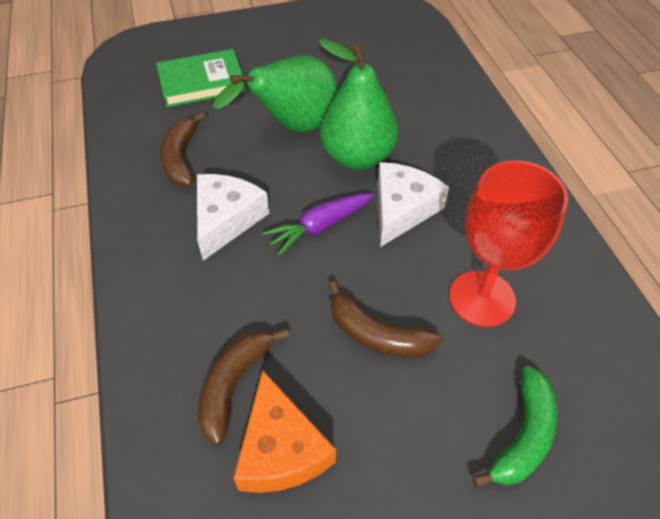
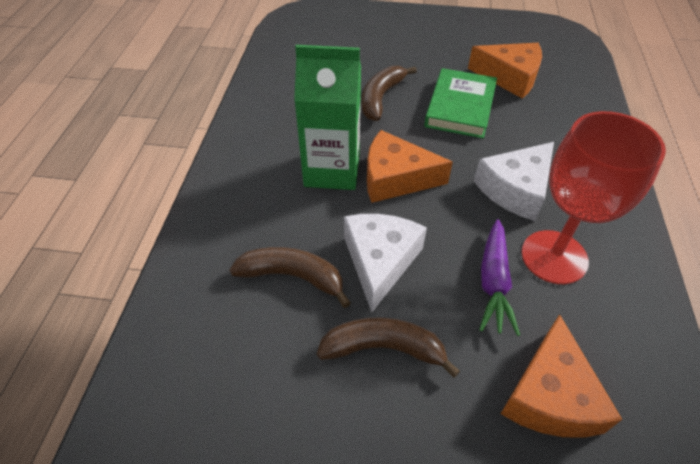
green banana: 1 -> 0
green carton: 0 -> 1
green pear: 2 -> 0
orange cheese: 1 -> 3

